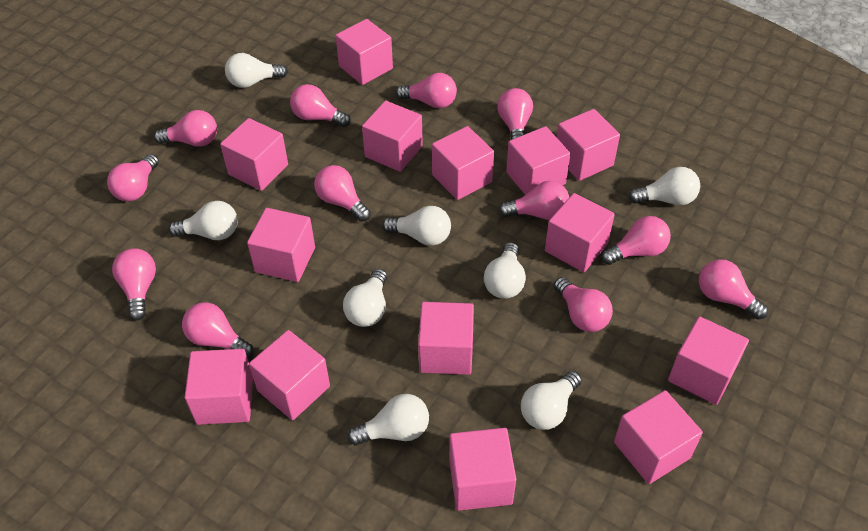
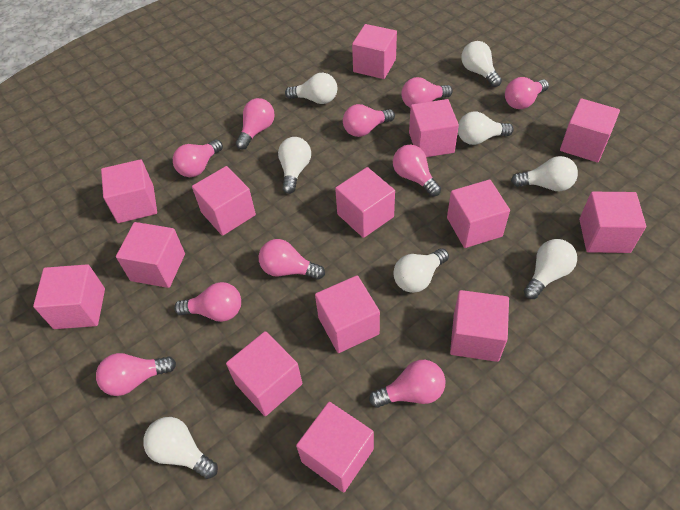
pink light bulb: 12 -> 10

